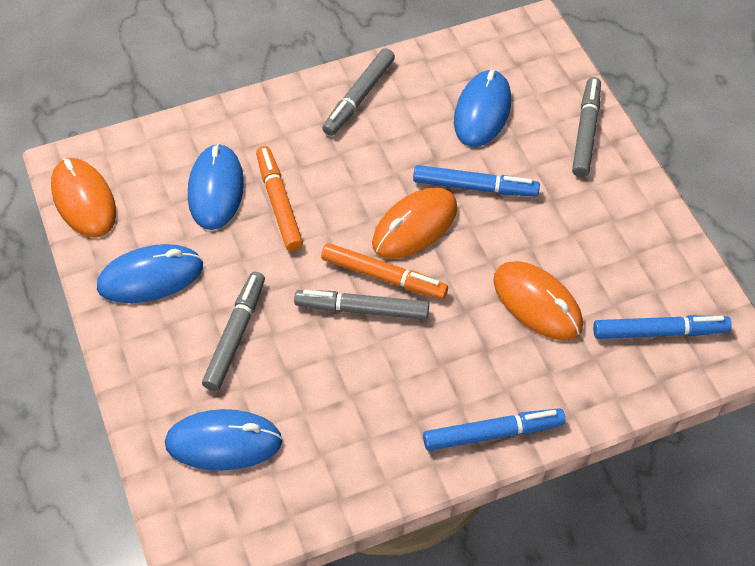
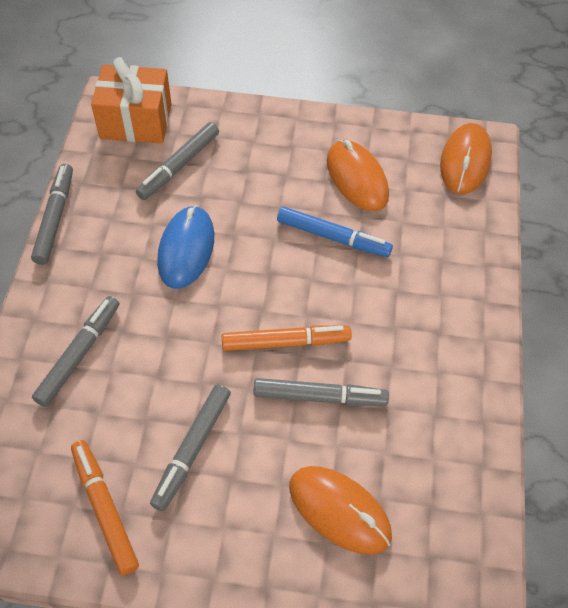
blue marker: 3 -> 1
blue mouse: 4 -> 1
grey marker: 4 -> 5
orange gift: 0 -> 1

